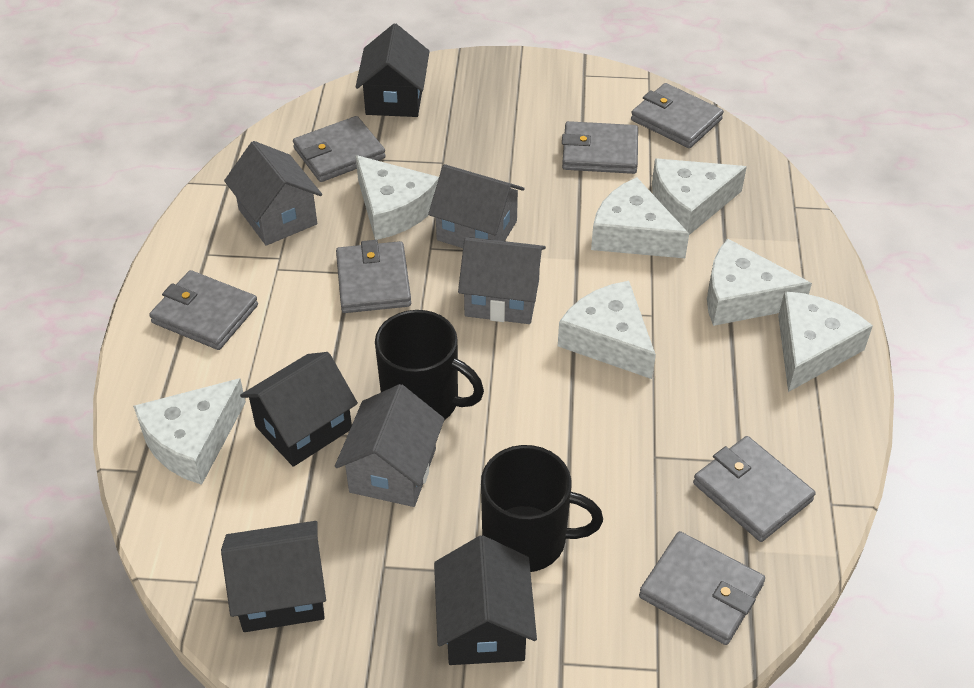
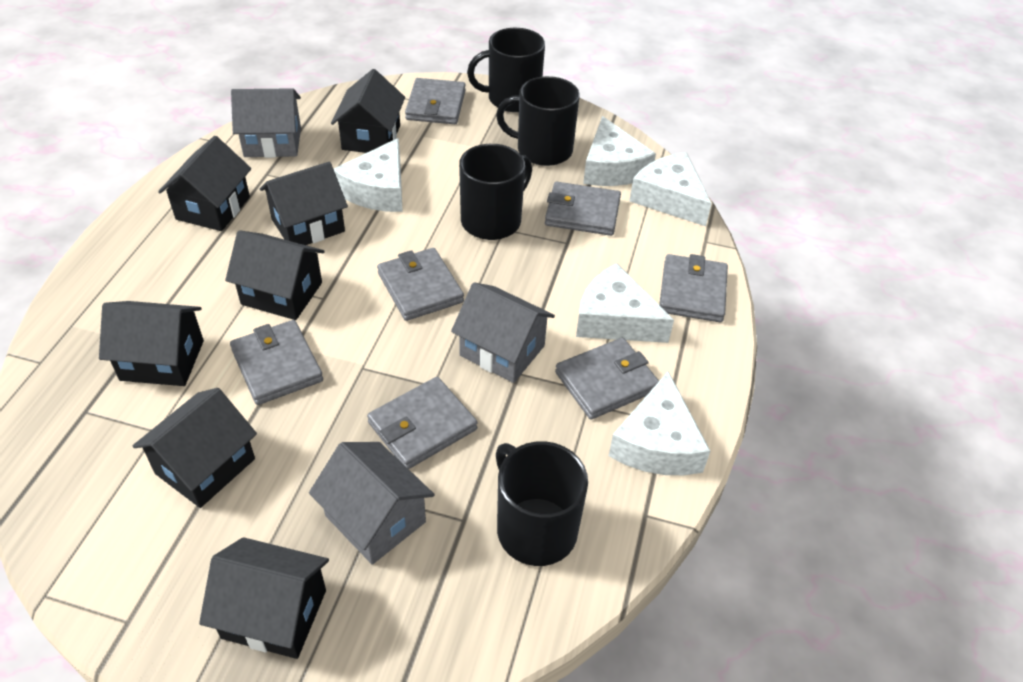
black house: 4 -> 7
black mug: 2 -> 4
grey house: 4 -> 3
white cheese: 7 -> 5

